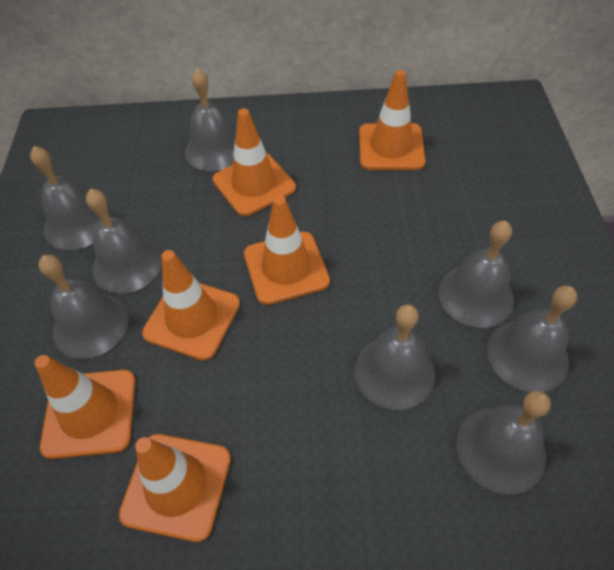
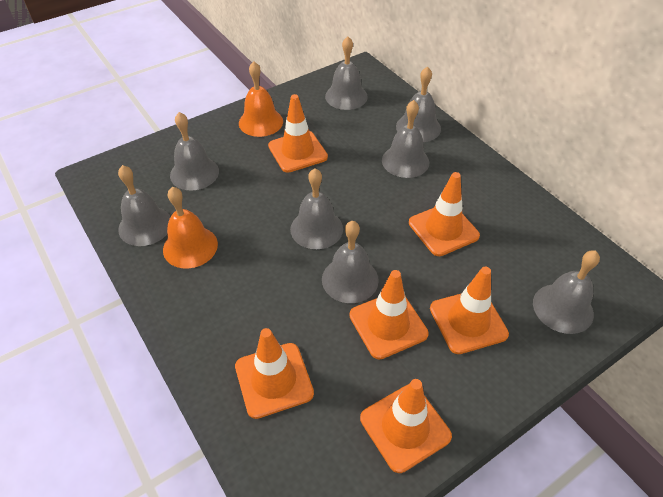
orange bell: 0 -> 2

